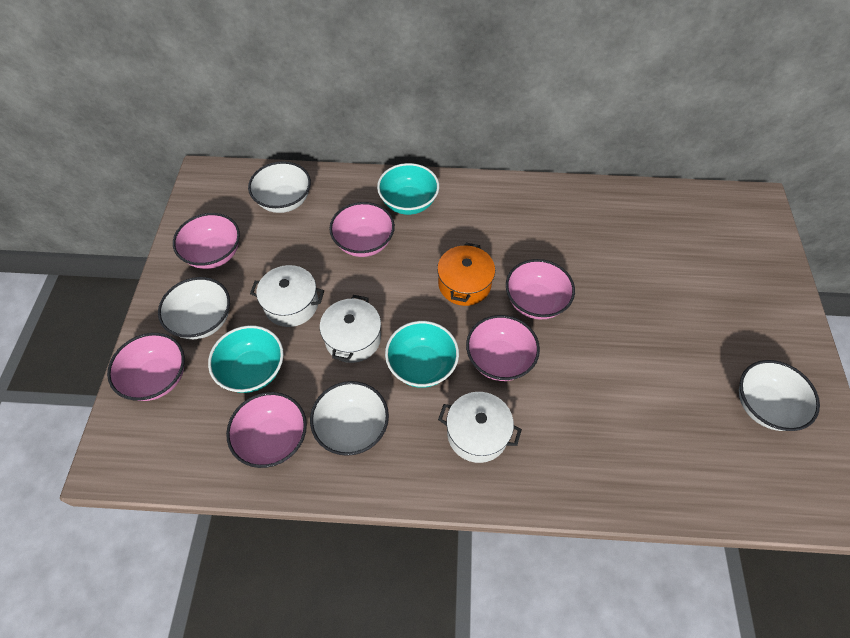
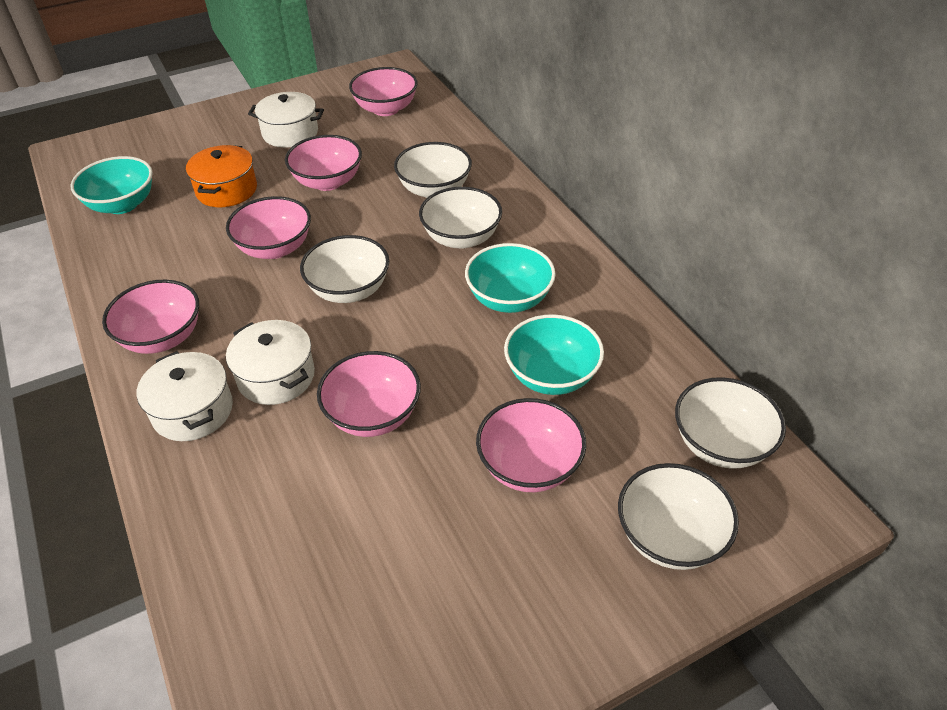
white bowl: 4 -> 5

